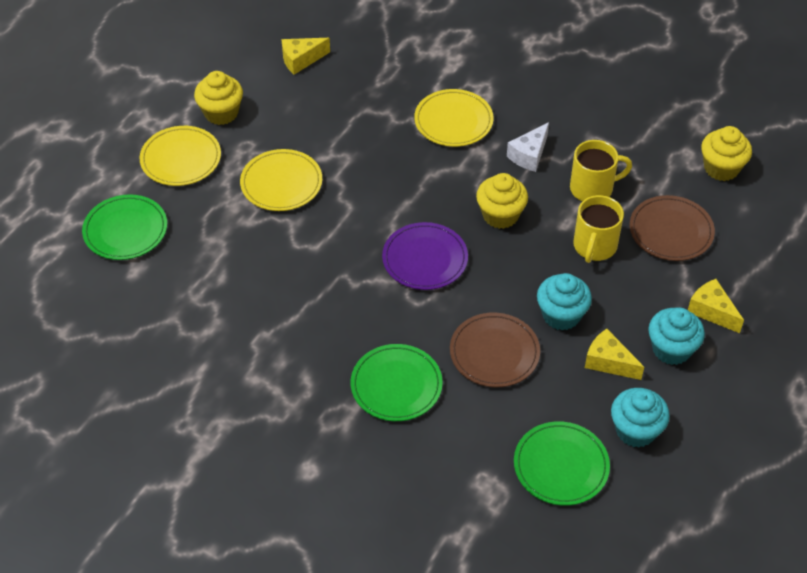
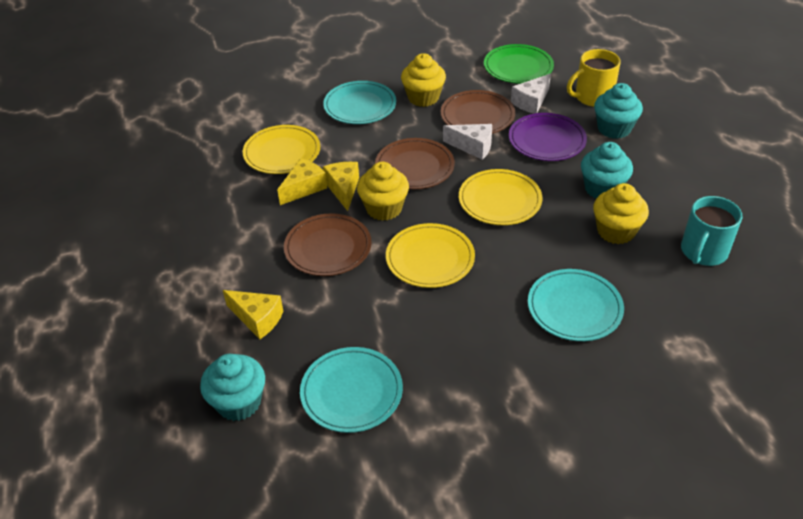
brown plate: 2 -> 3
green plate: 3 -> 1
turquoise mug: 0 -> 1
turquoise plate: 0 -> 3
white cheese: 1 -> 2
yellow mug: 2 -> 1

